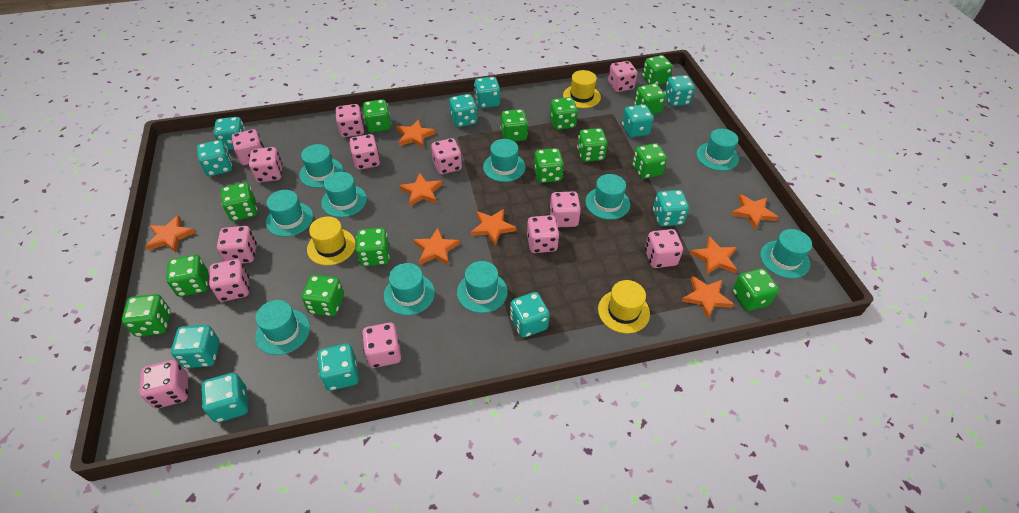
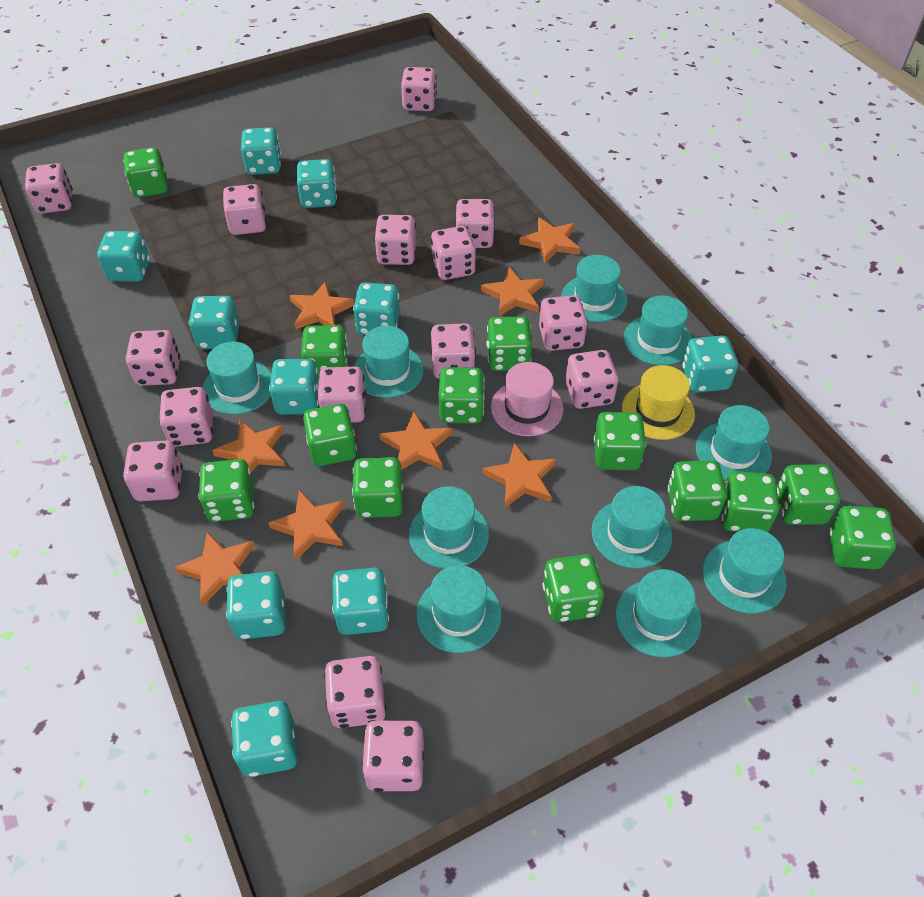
green dice: 14 -> 13
pink dice: 13 -> 15
pink hat: 0 -> 1
turquoise dice: 11 -> 10
yellow hat: 3 -> 1

